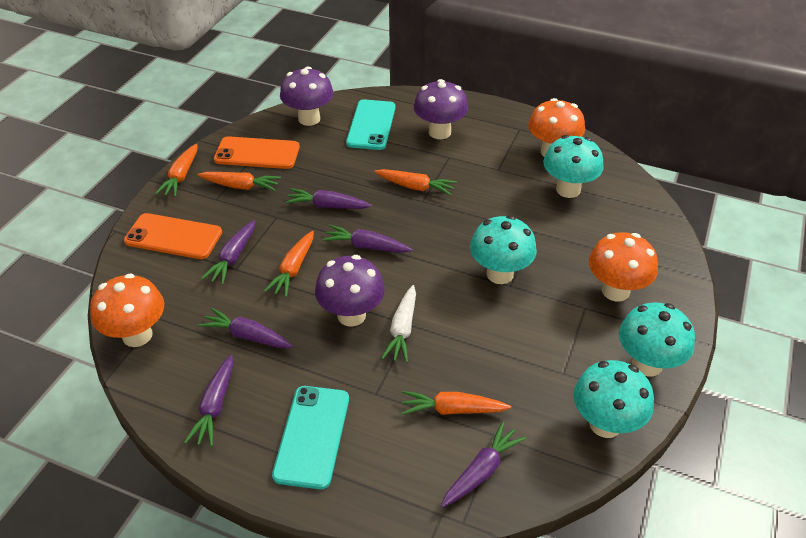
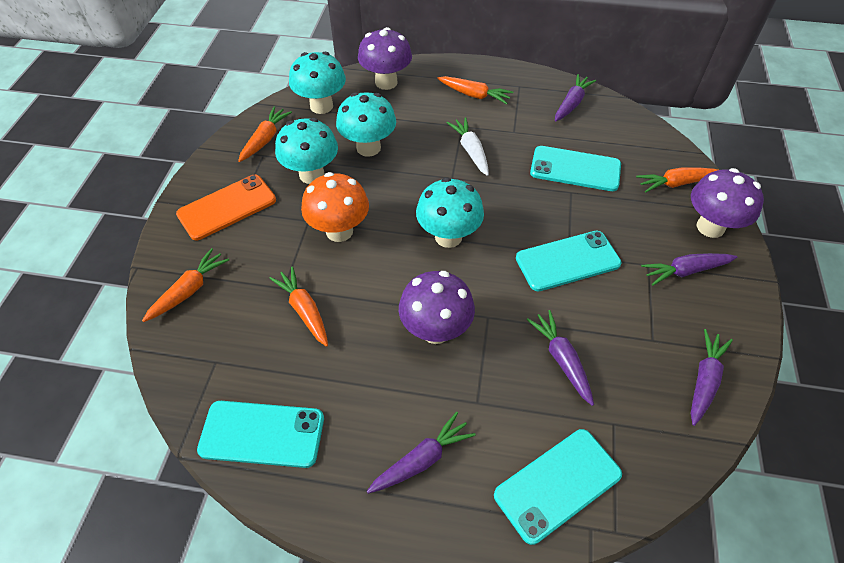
orange mushroom: 3 -> 1
orange phone: 2 -> 1
purple carrot: 6 -> 5
turquoise phone: 2 -> 4

